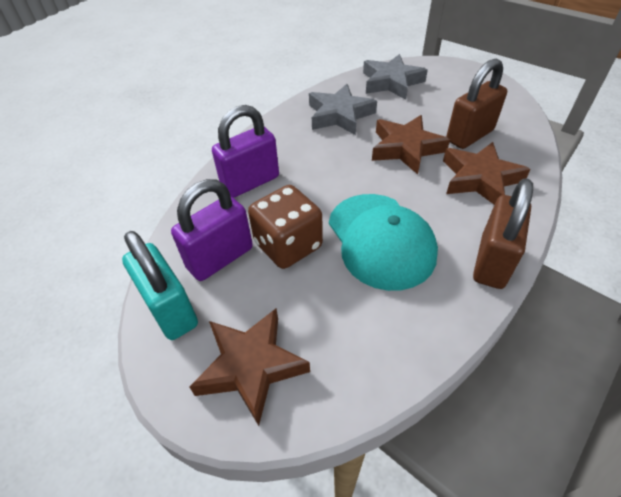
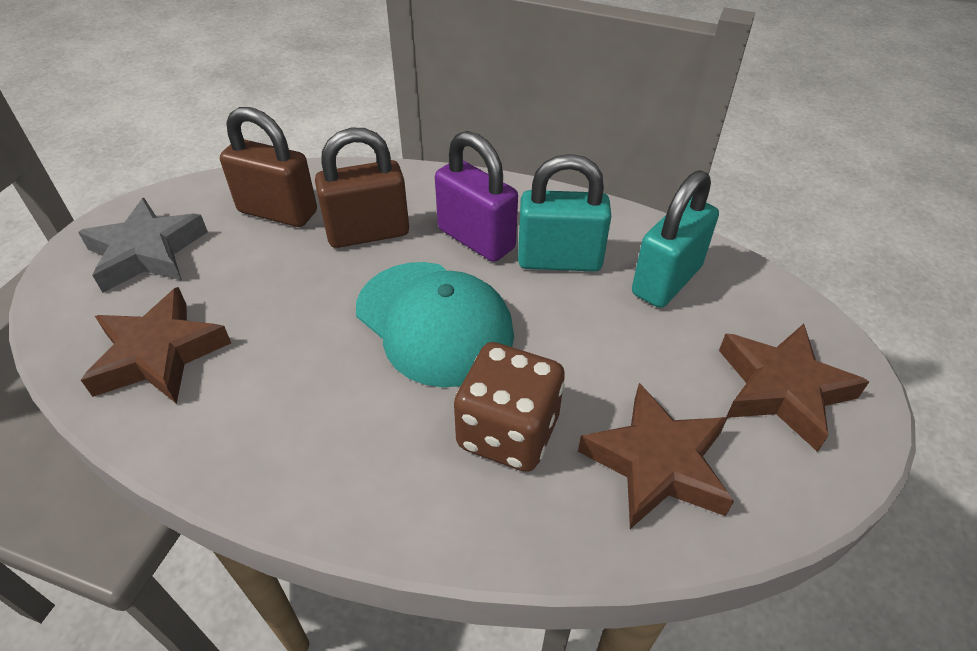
grey star: 2 -> 1
purple padlock: 2 -> 1
turquoise padlock: 1 -> 2

